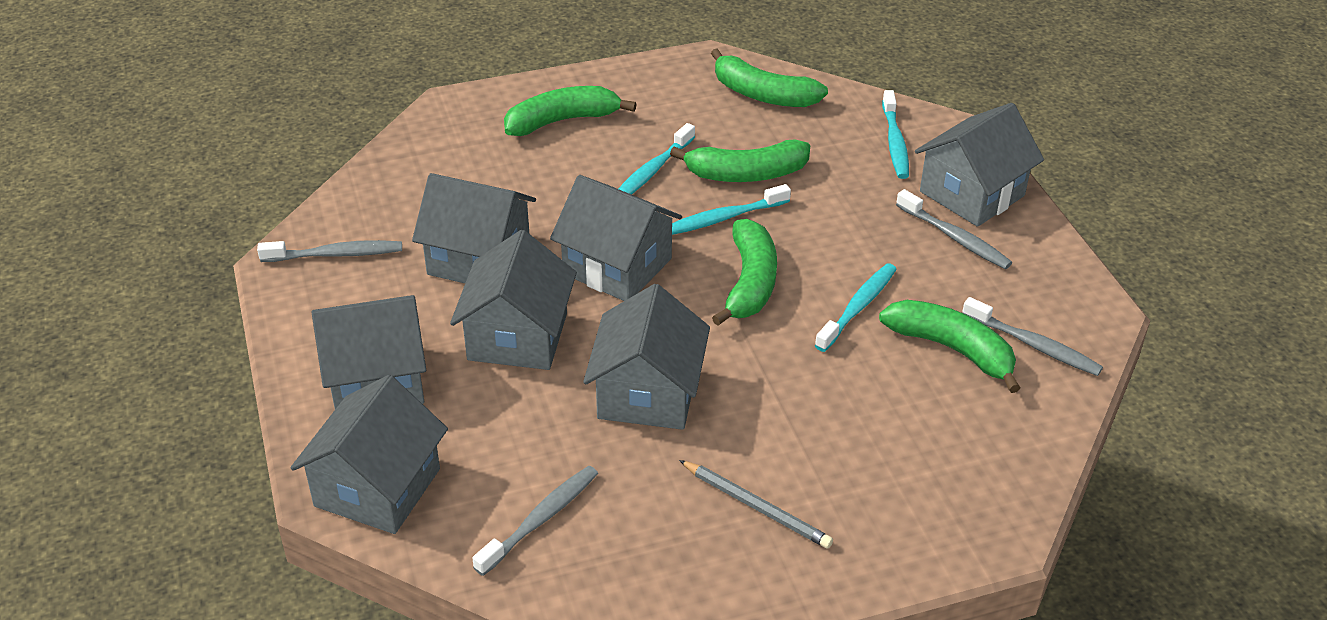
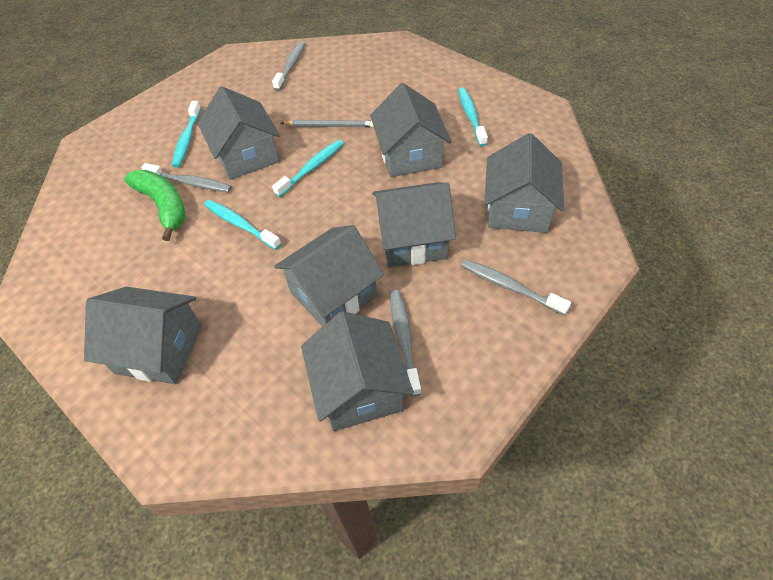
green banana: 5 -> 1

